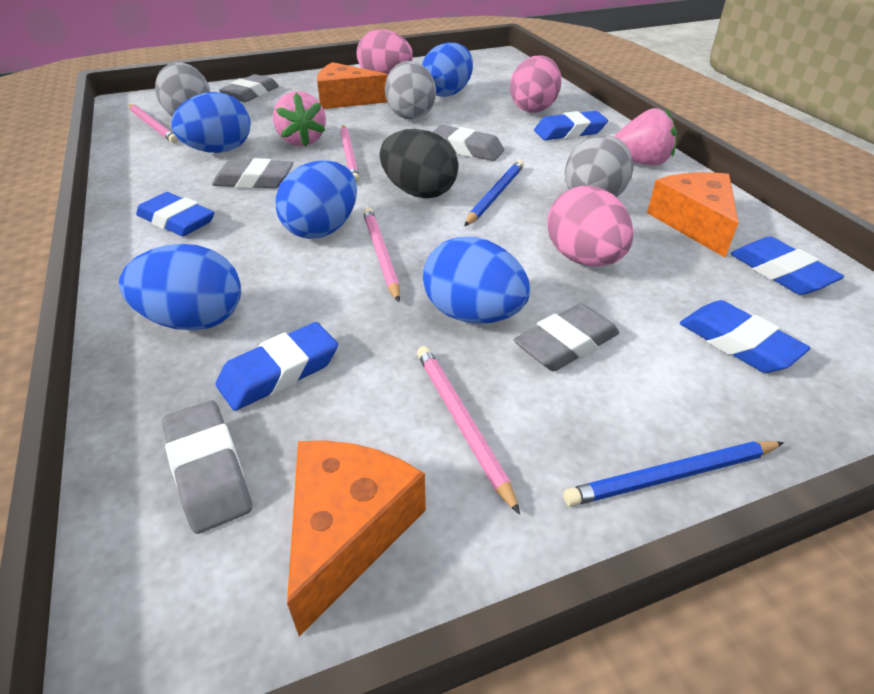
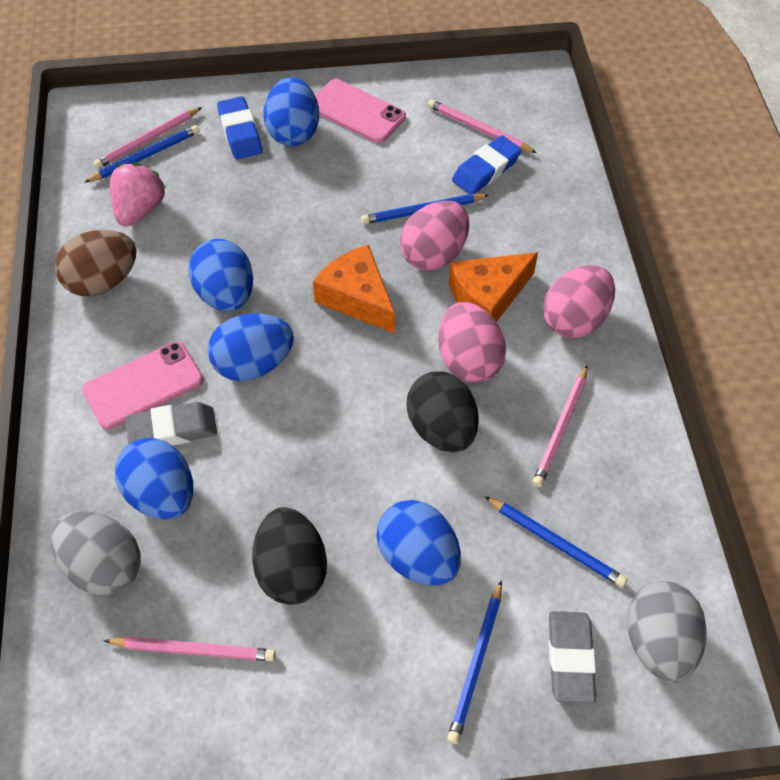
black egg: 1 -> 2
blue eraser: 5 -> 2
blue pencil: 2 -> 4
brown egg: 0 -> 1
grey egg: 3 -> 2
grey eraser: 5 -> 2
orange cheese: 3 -> 2
pink phone: 0 -> 2
pink strawberry: 2 -> 1

